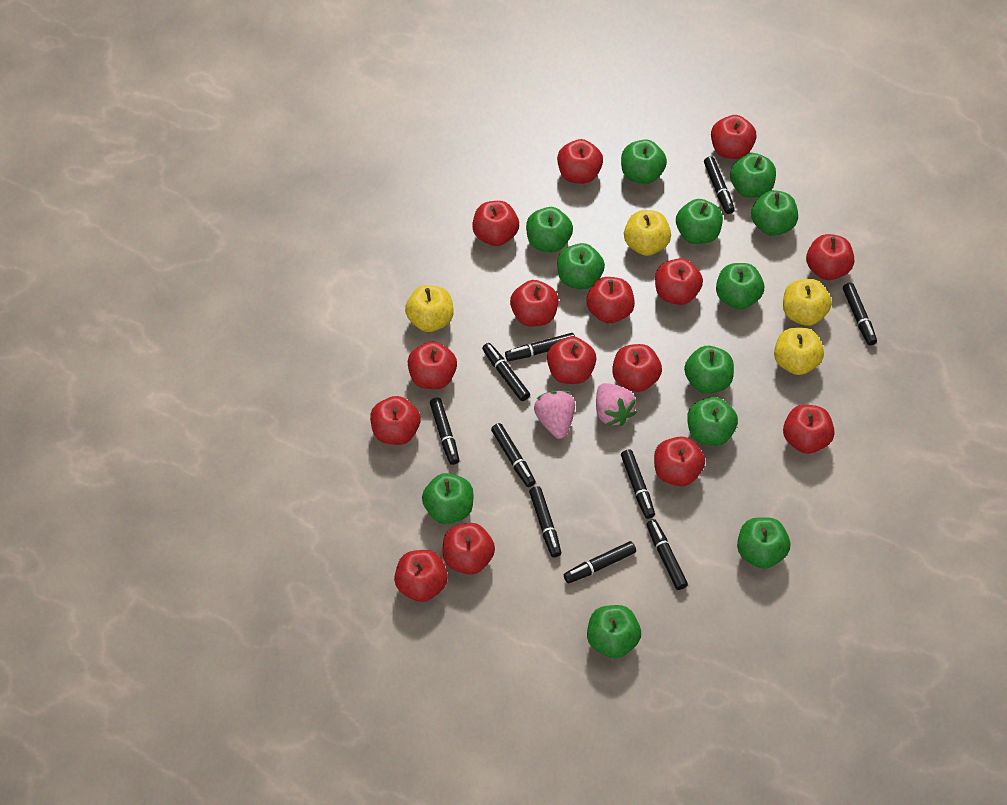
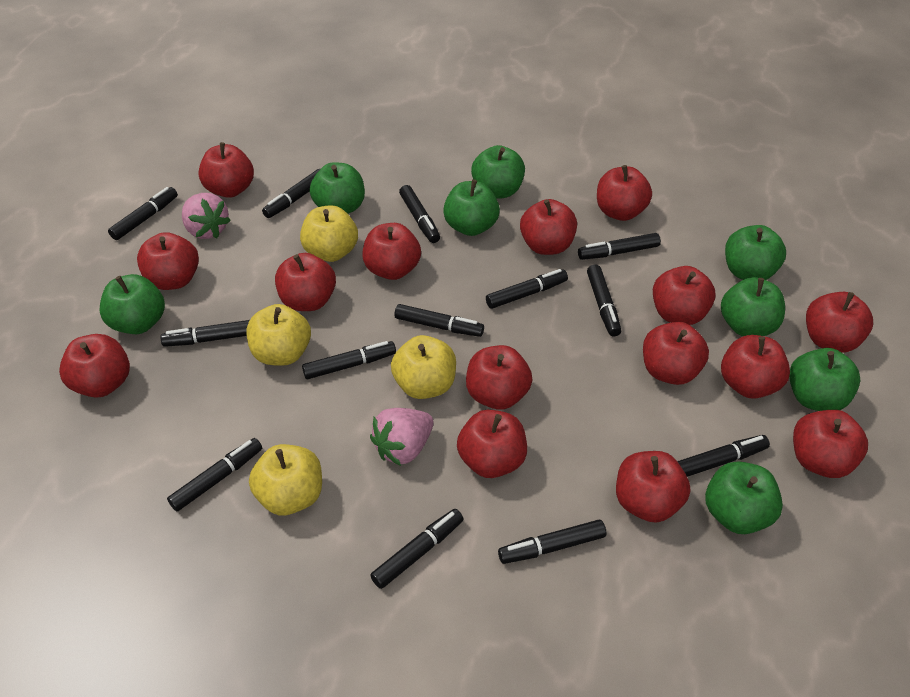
black marker: 10 -> 13
green apple: 12 -> 8

